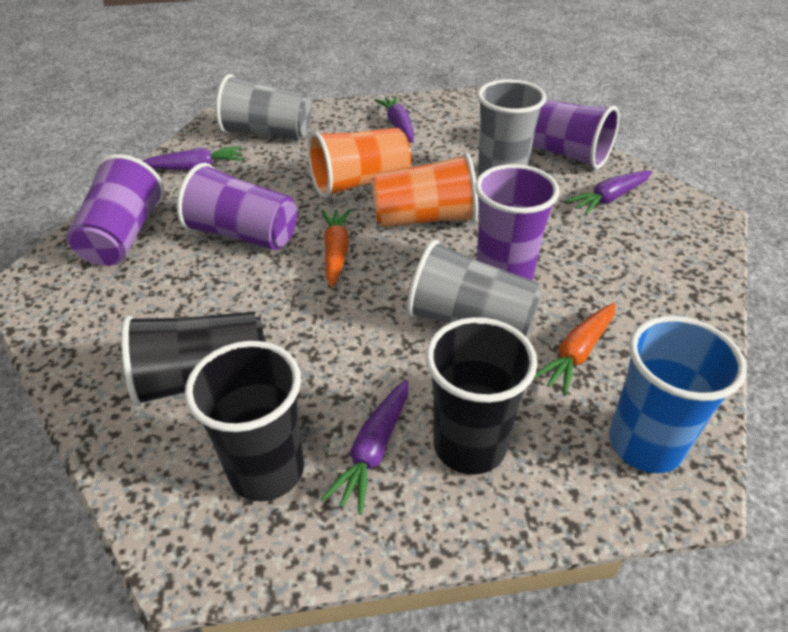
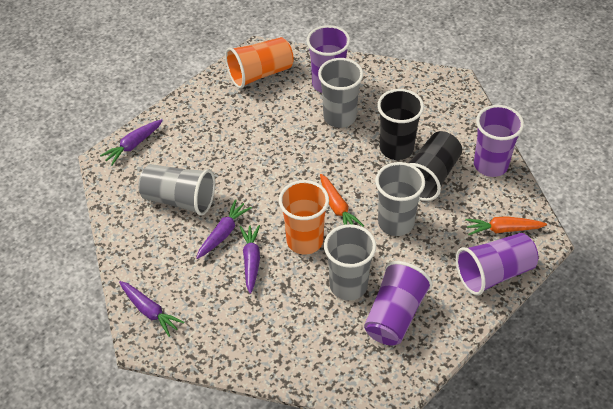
black cup: 3 -> 2
blue cup: 1 -> 0
grey cup: 3 -> 4

